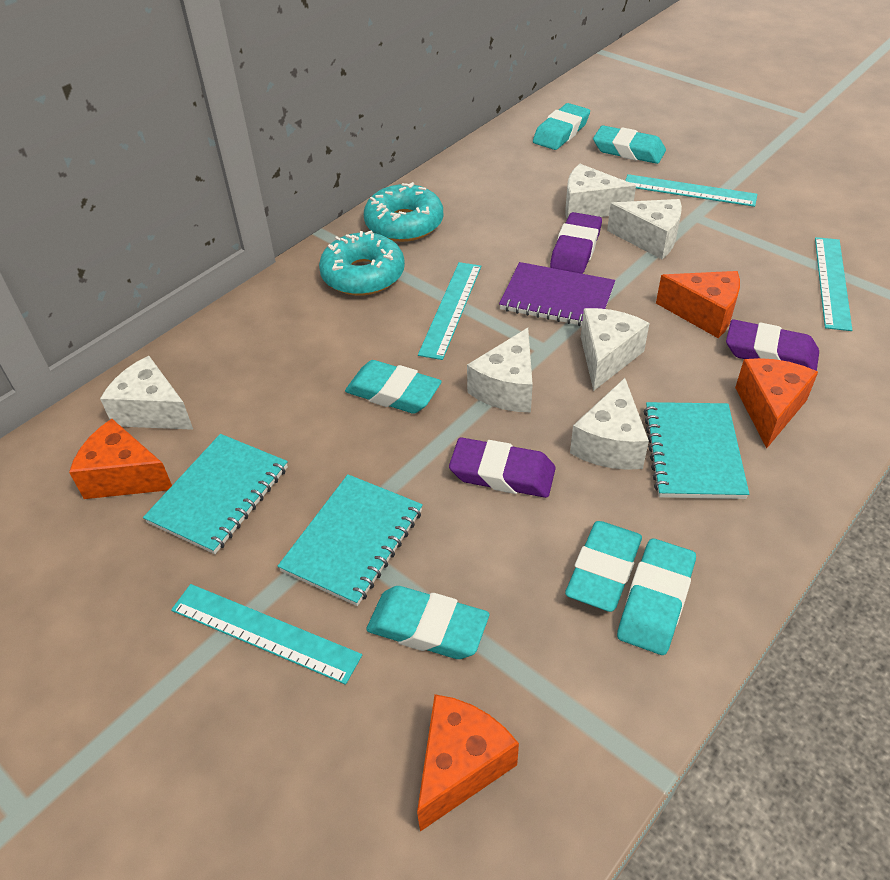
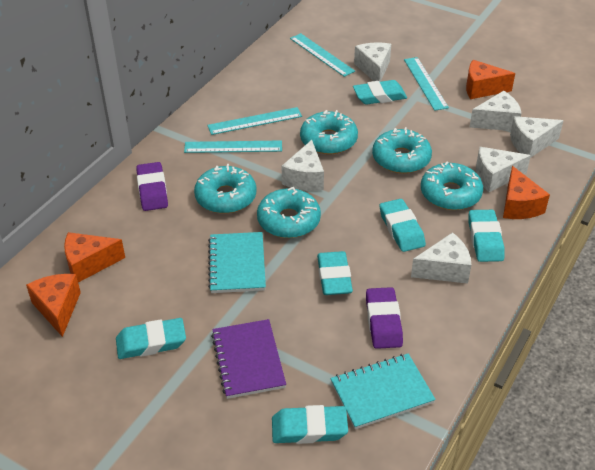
purple eraser: 3 -> 2
turquoise donut: 2 -> 5
turquoise notebook: 3 -> 2

